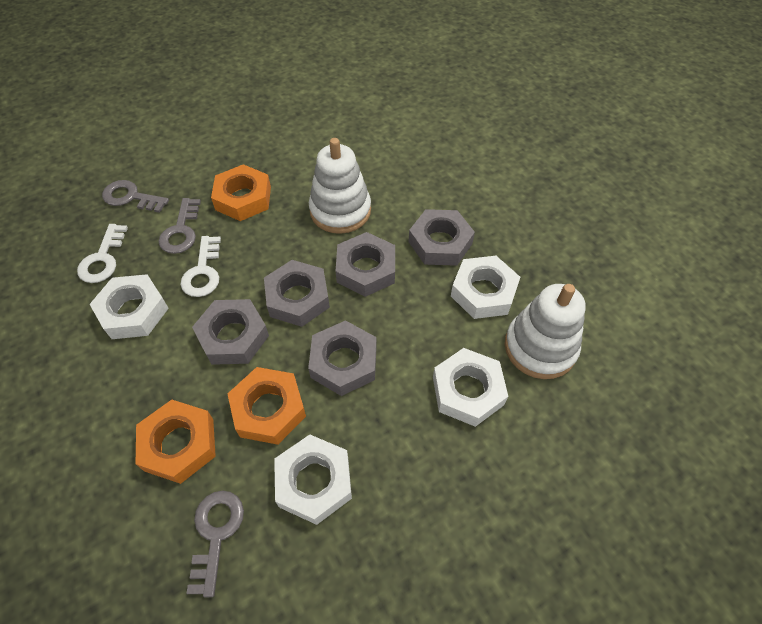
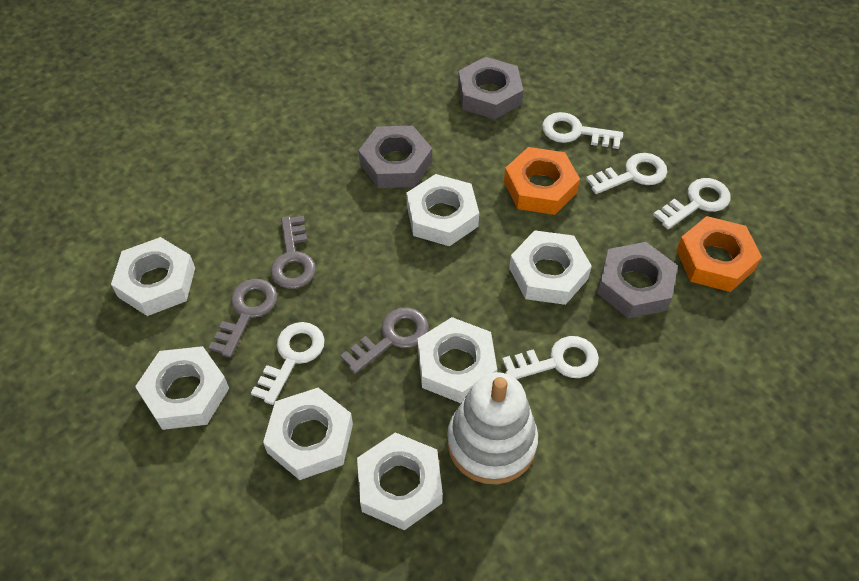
grey nut: 5 -> 3
orange nut: 3 -> 2
white key: 2 -> 5
white nut: 4 -> 7
white stacking toy: 2 -> 1

